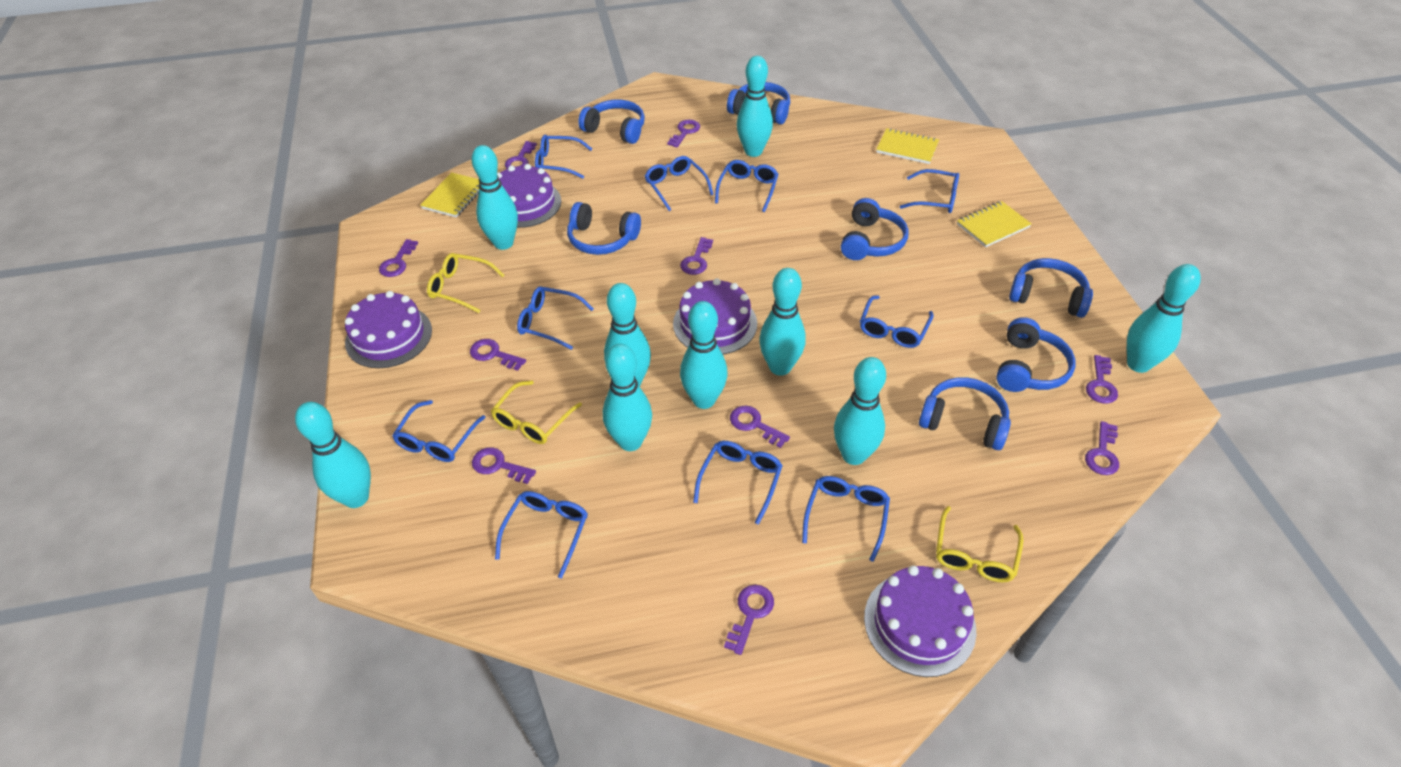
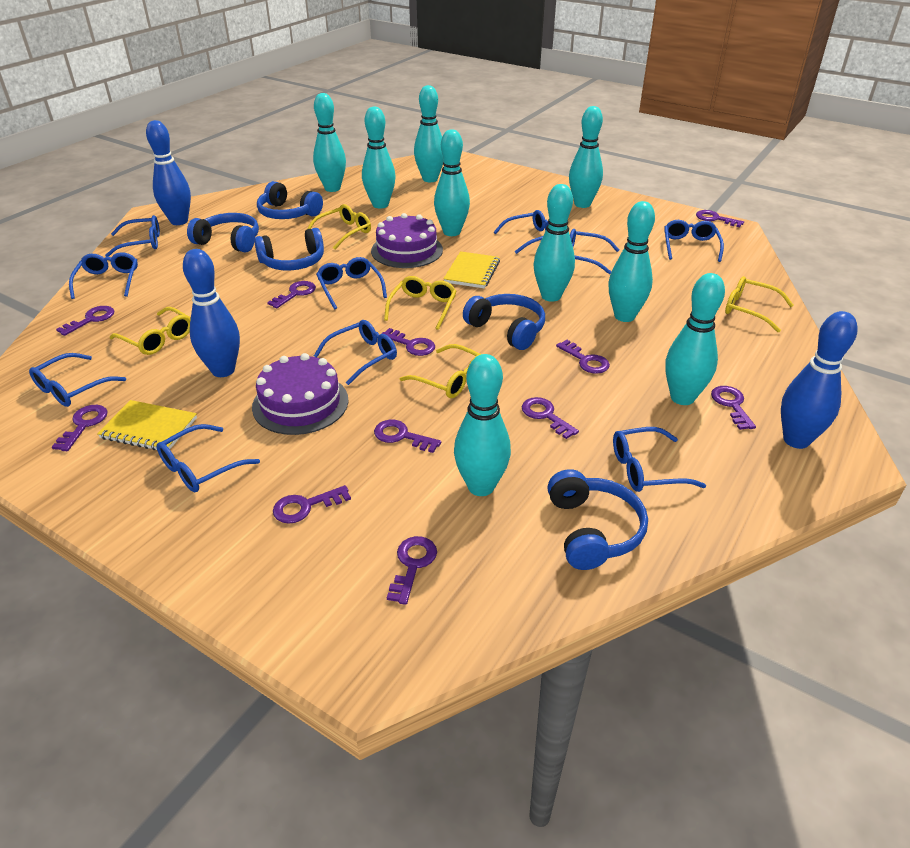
blue bowling pin: 0 -> 3
blue headphones: 7 -> 5
purple cake: 4 -> 2
purple key: 10 -> 11
yellow glasses: 3 -> 5
yellow notebook: 3 -> 2

